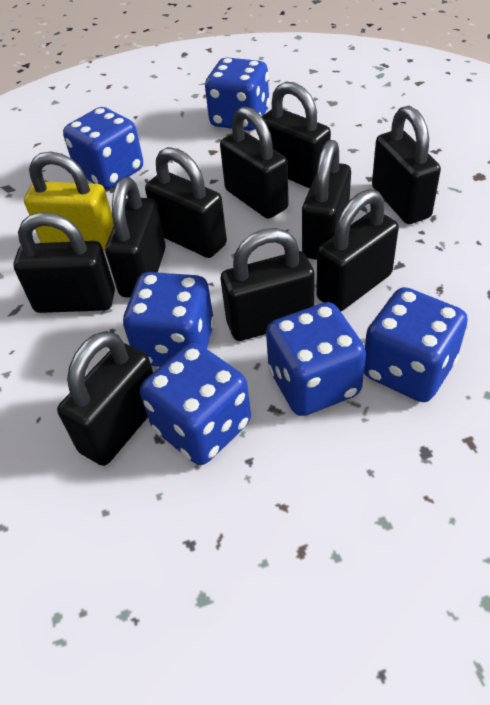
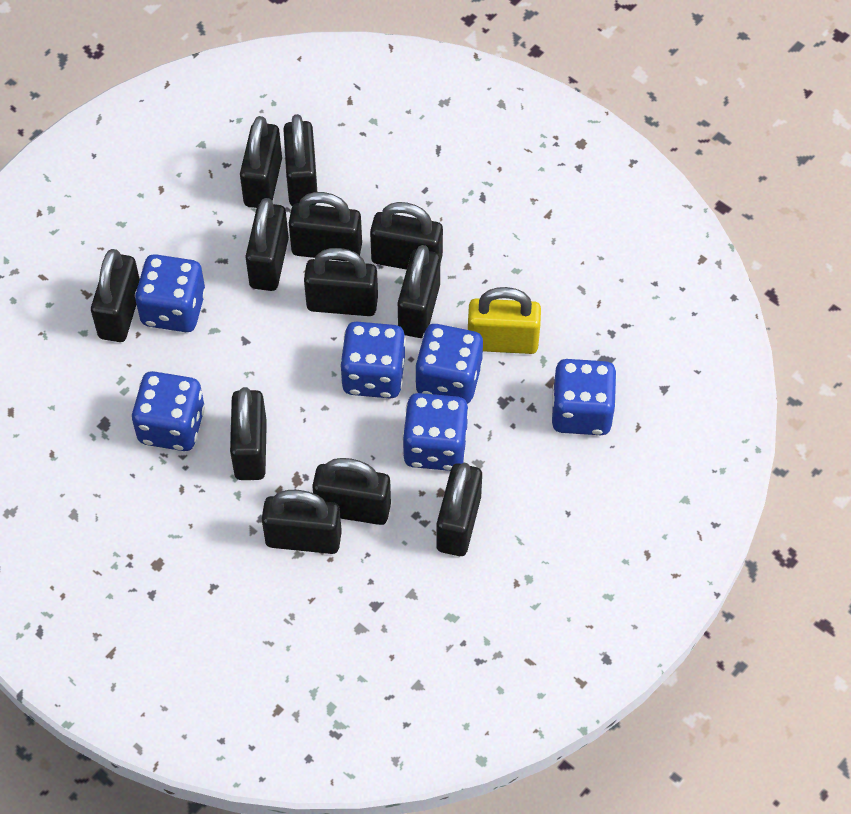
black padlock: 10 -> 12

